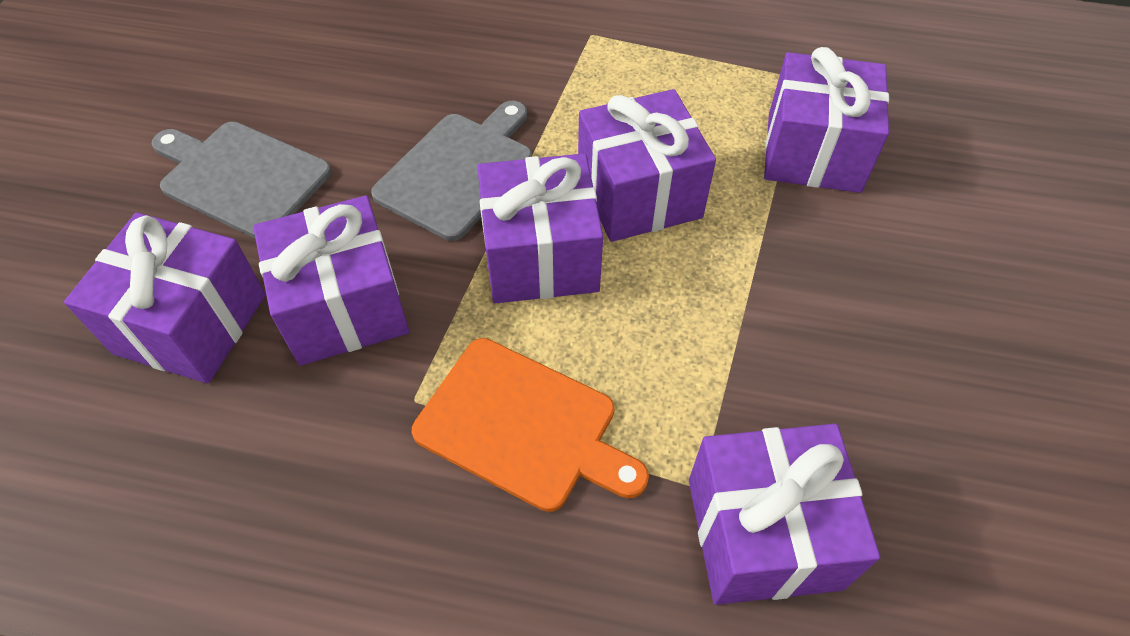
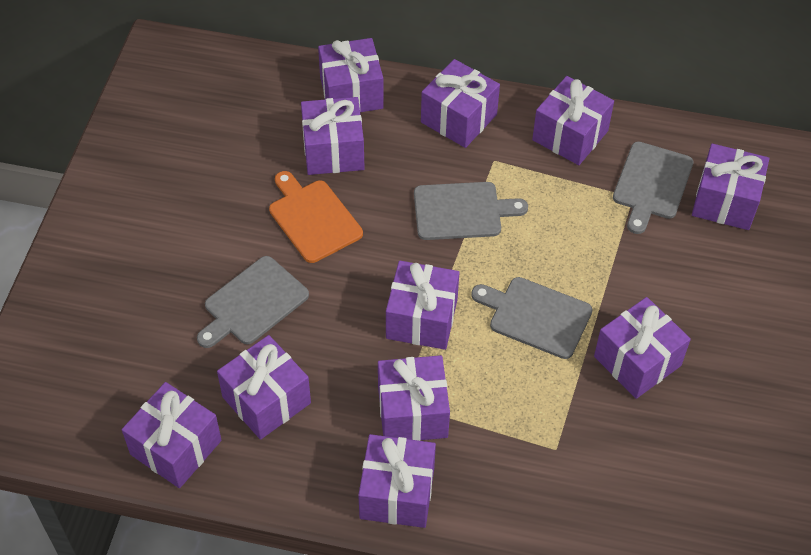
grey cutting board: 2 -> 4
purple gift: 6 -> 11

